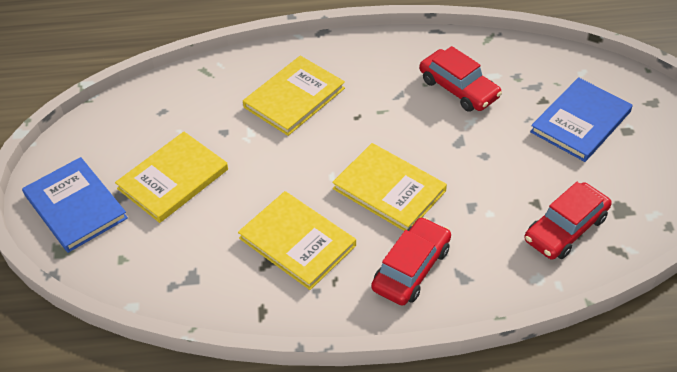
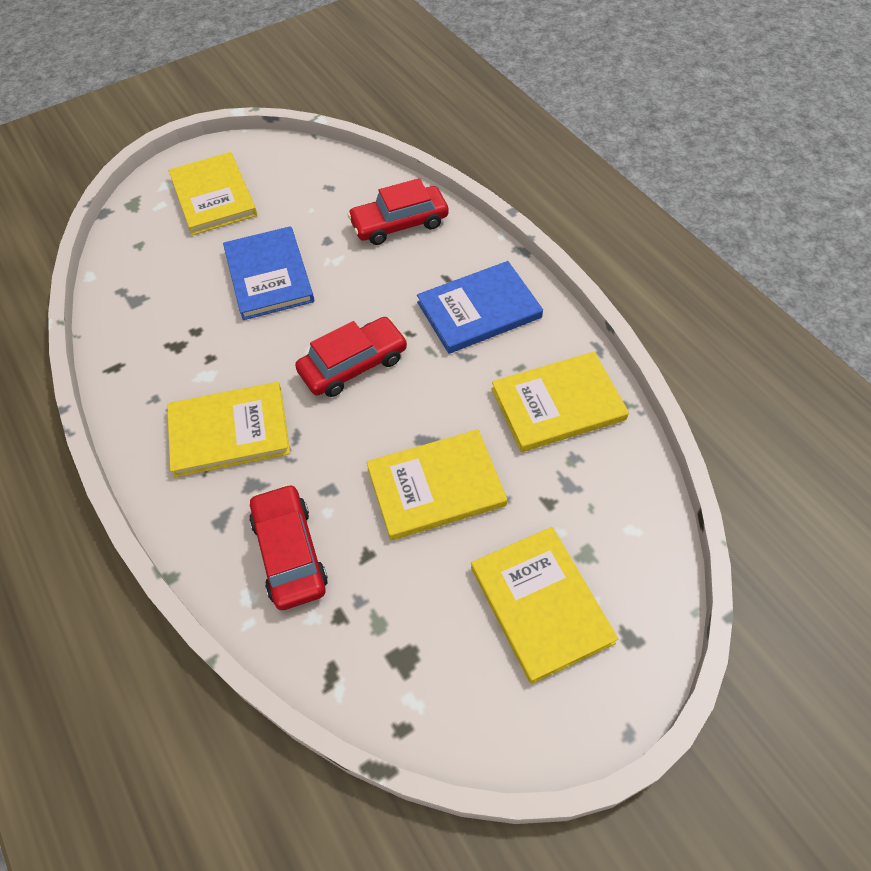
yellow book: 4 -> 5

